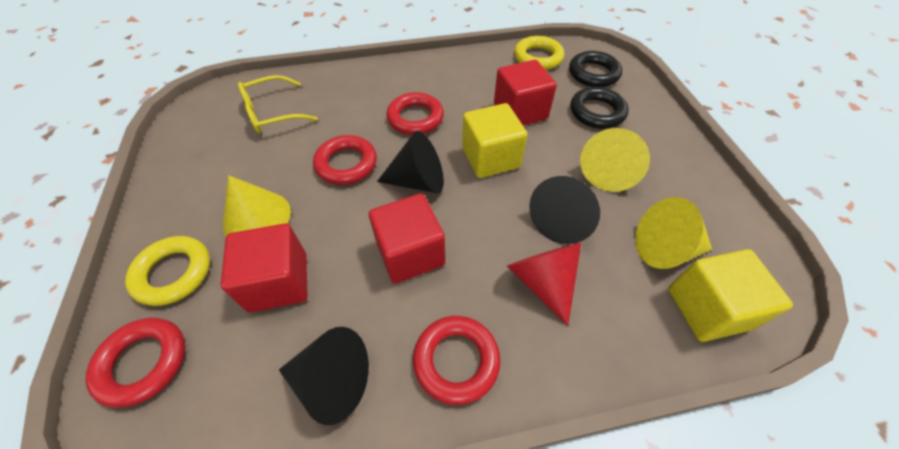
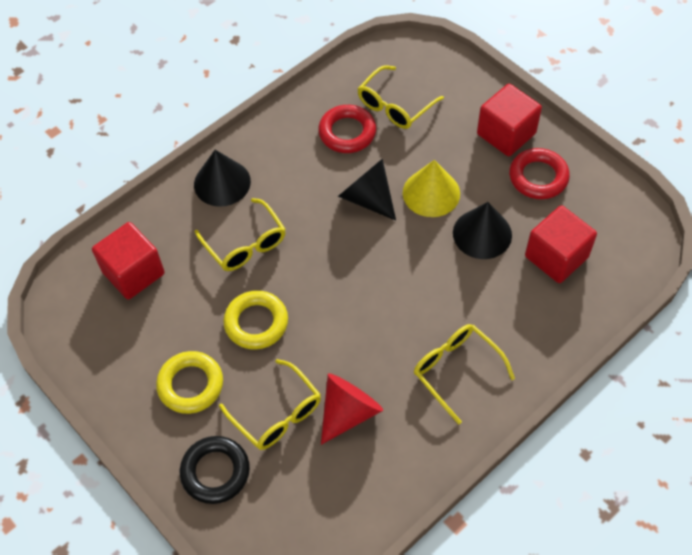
black ring: 2 -> 1
red ring: 4 -> 2
yellow cone: 3 -> 1
yellow cube: 2 -> 0
yellow glasses: 1 -> 4

